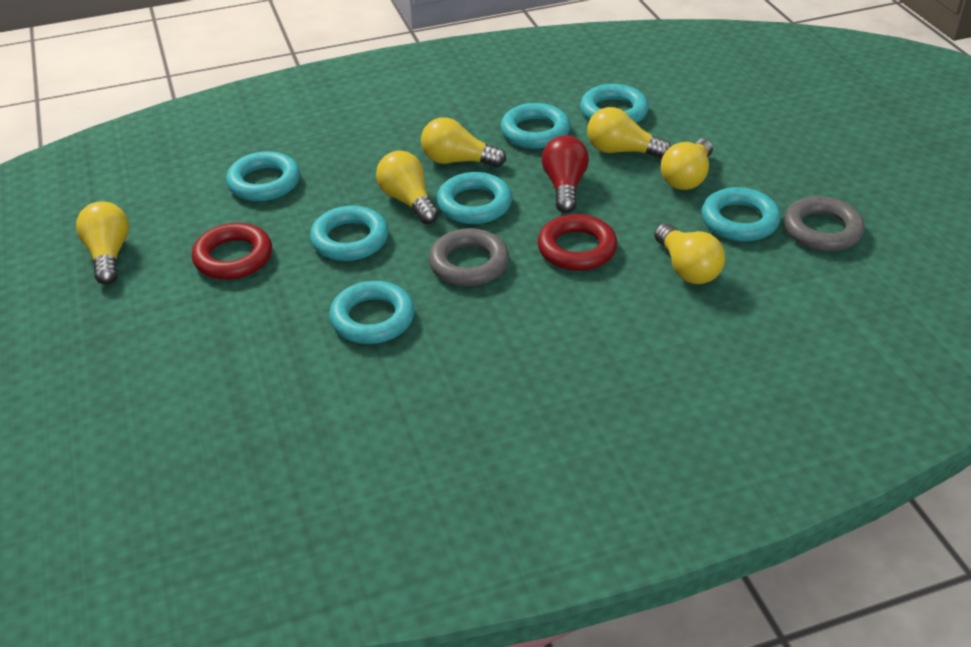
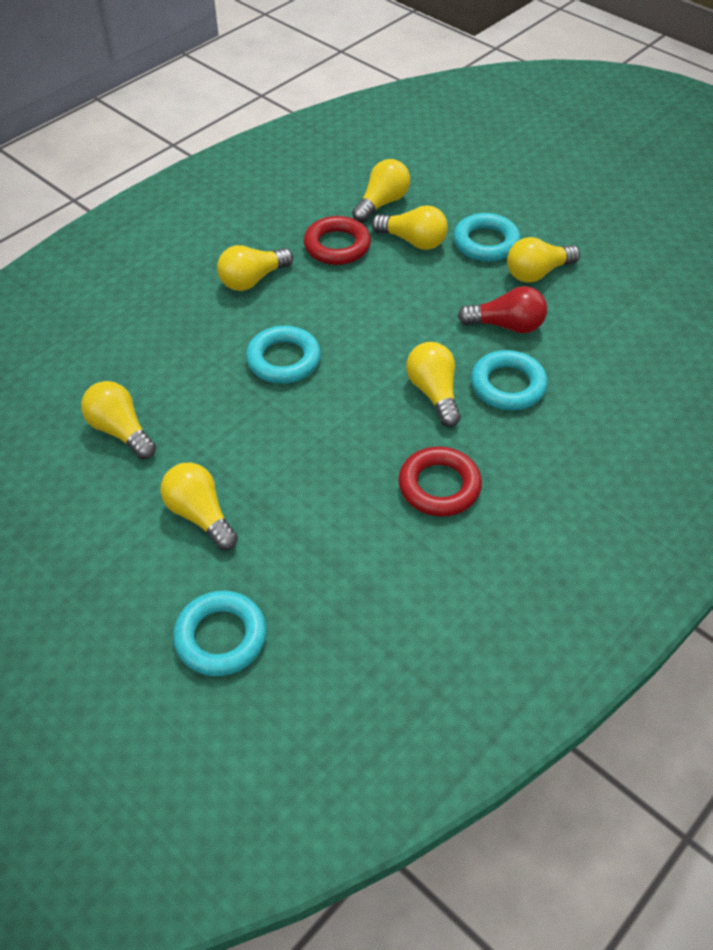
grey ring: 2 -> 0
turquoise ring: 7 -> 4
yellow light bulb: 6 -> 7

